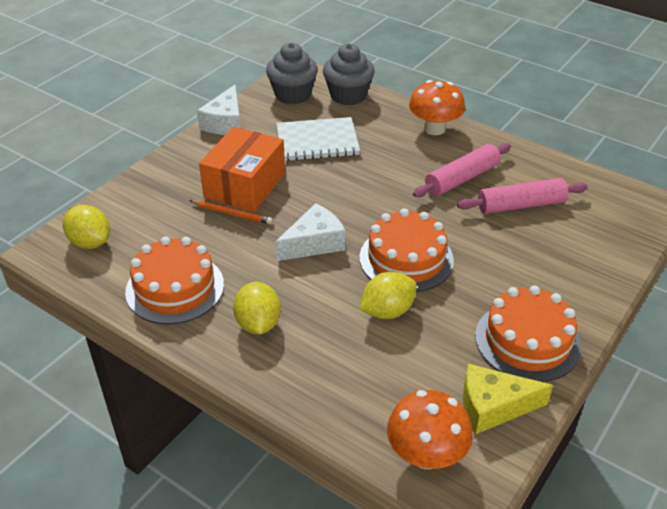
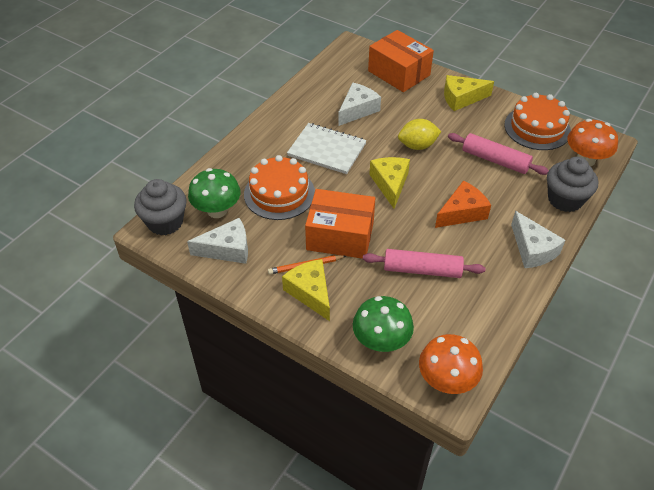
green mushroom: 0 -> 2
orange box: 1 -> 2
orange cake: 3 -> 2
orange cheese: 0 -> 1
white cheese: 2 -> 3
yellow cheese: 1 -> 3
yellow lemon: 3 -> 1

